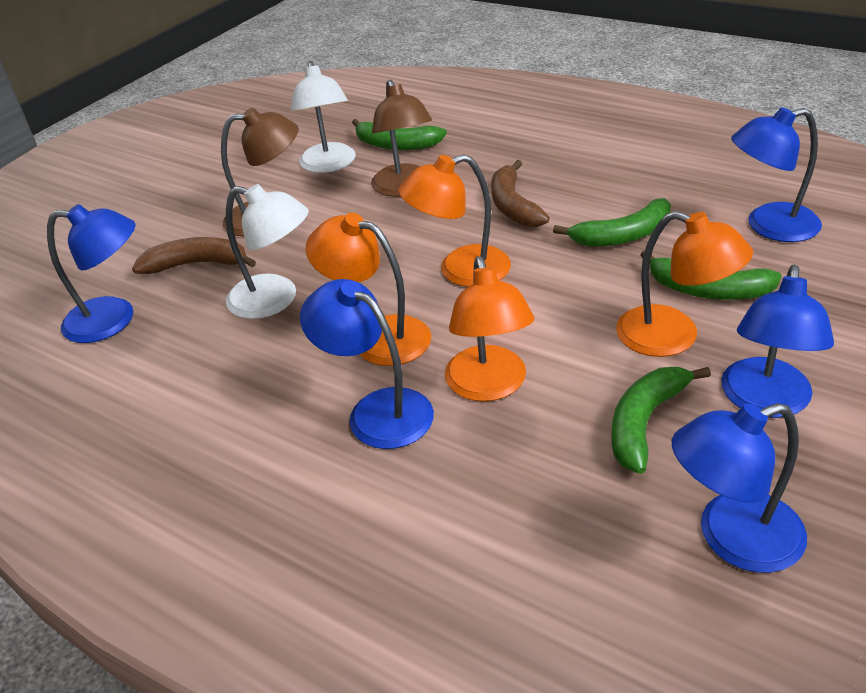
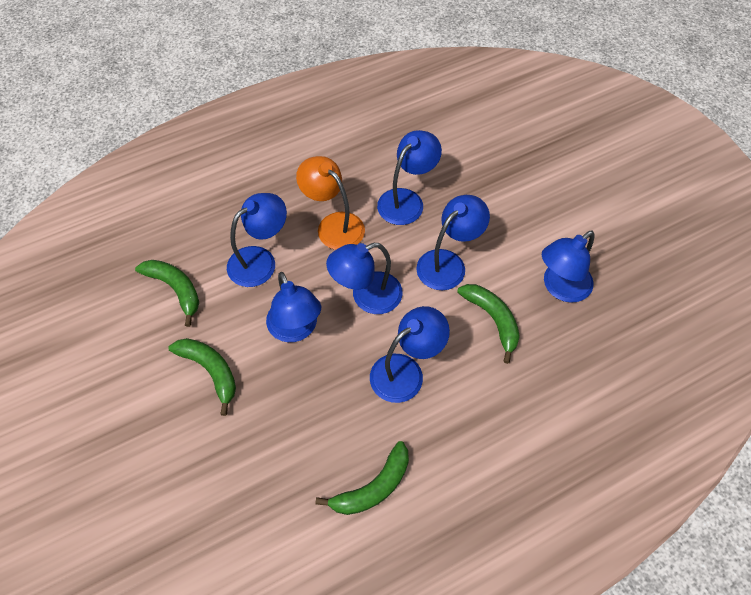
blue lamp: 5 -> 7
brown banana: 2 -> 0
brown lamp: 2 -> 0
orange lamp: 4 -> 1
white lamp: 2 -> 0

